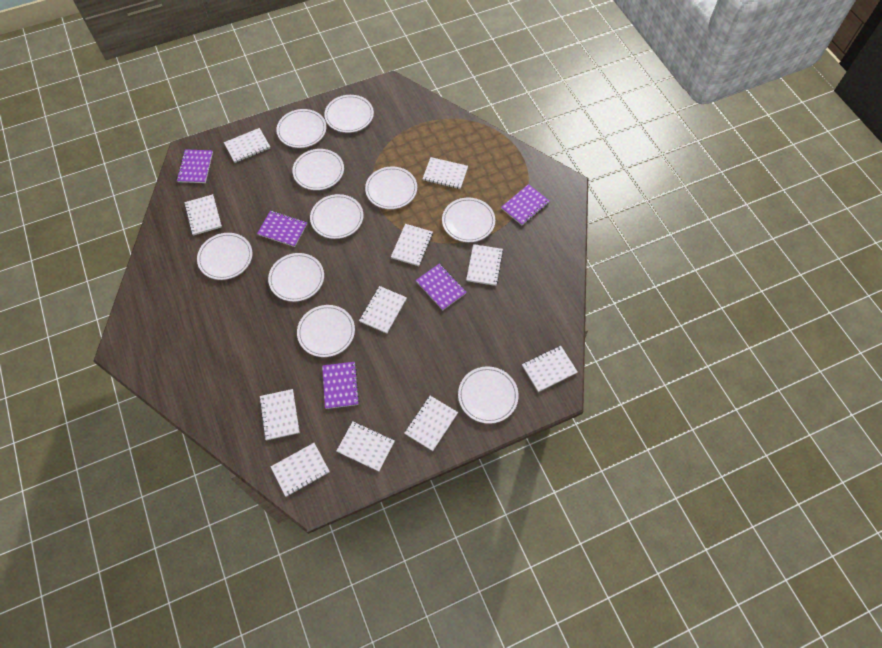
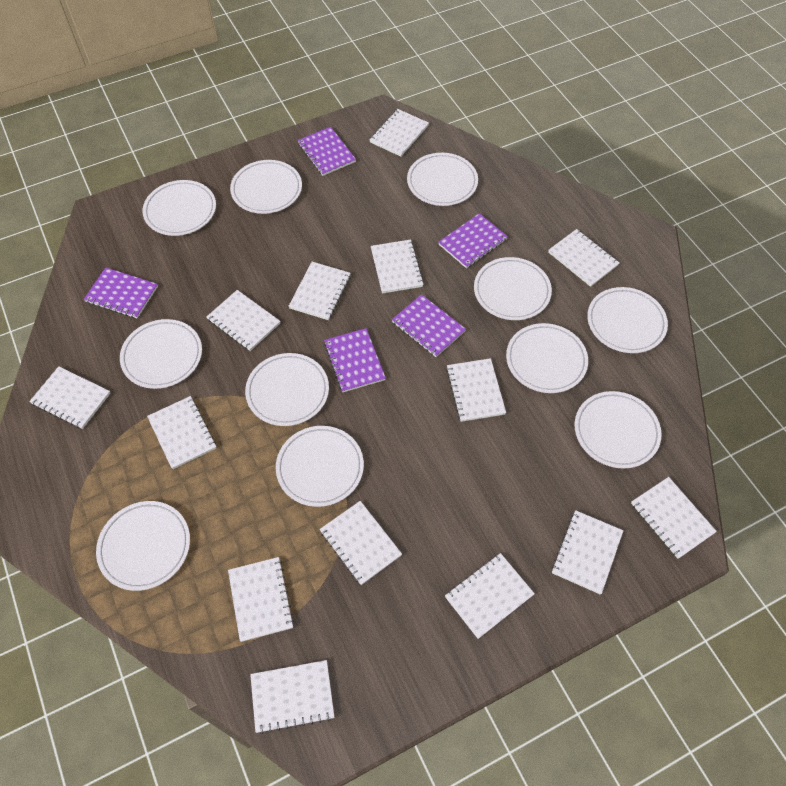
white notebook: 11 -> 14
white plate: 10 -> 11

